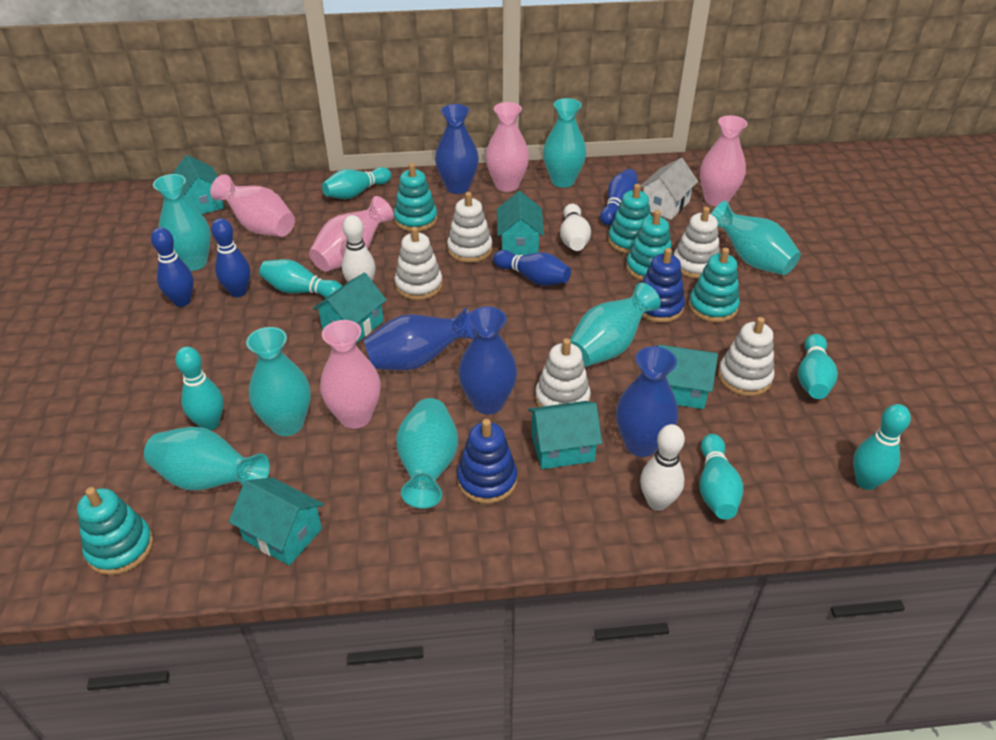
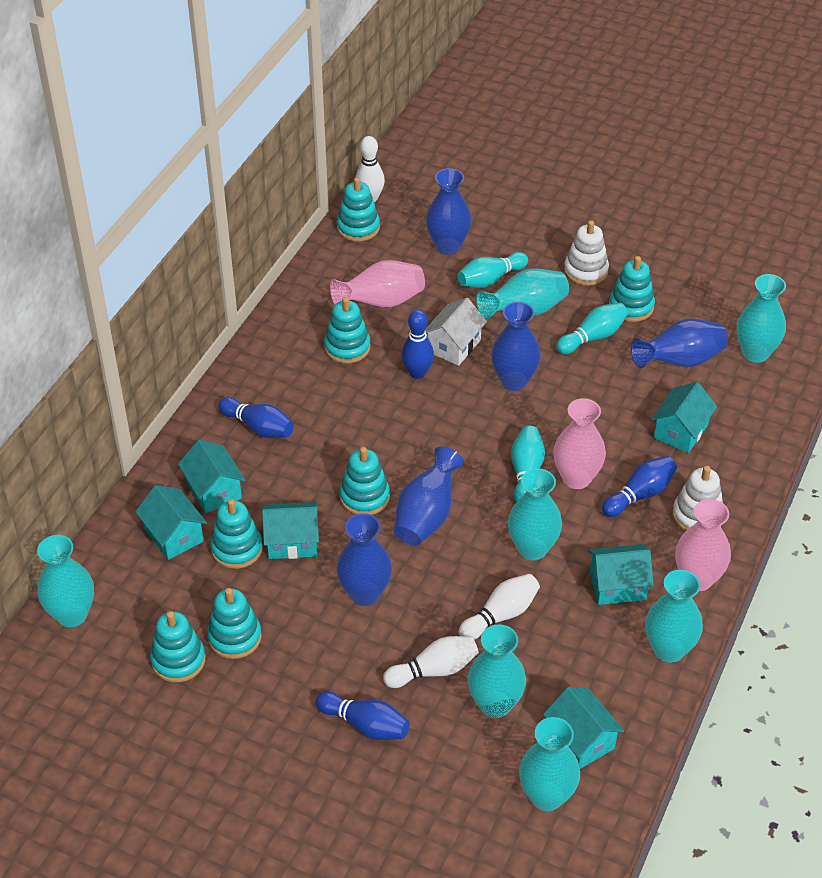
blue stacking toy: 2 -> 0
blue vase: 4 -> 5
pink vase: 5 -> 3
turquoise bowling pin: 6 -> 3
turquoise stacking toy: 5 -> 7
white stacking toy: 5 -> 2

